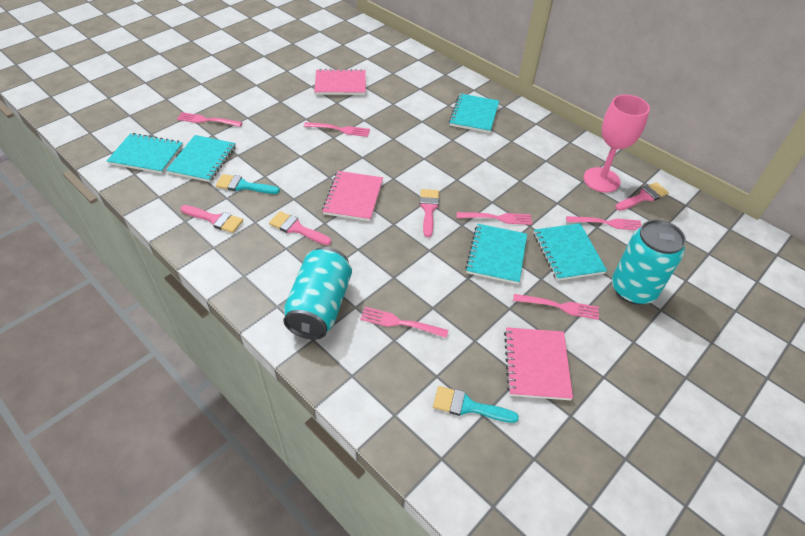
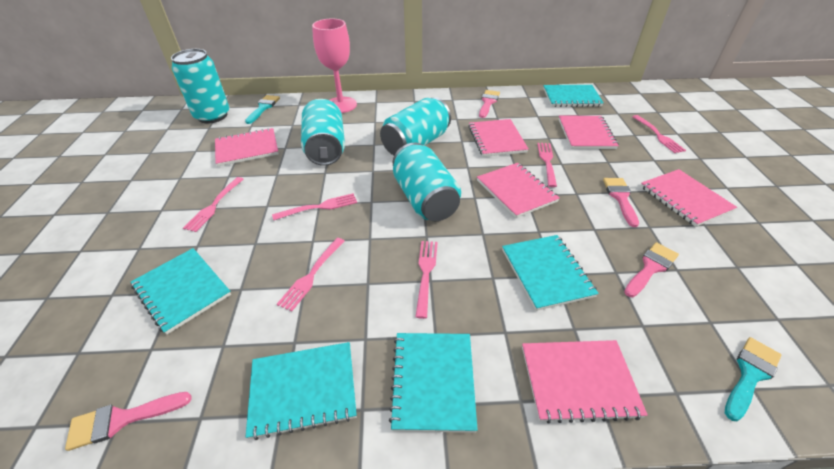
pink notebook: 3 -> 6
turquoise can: 2 -> 4

